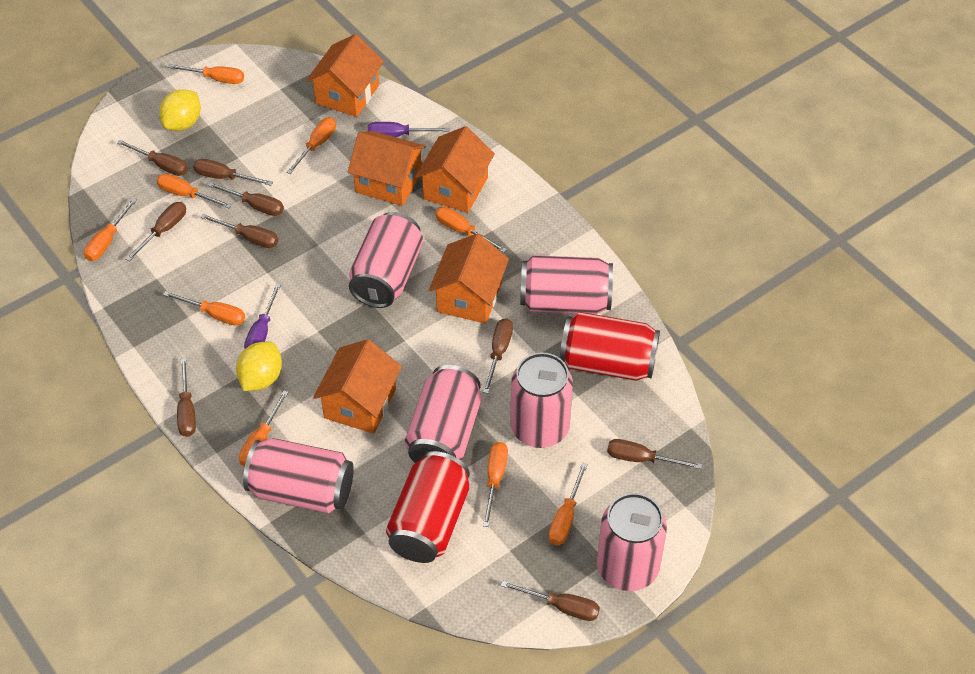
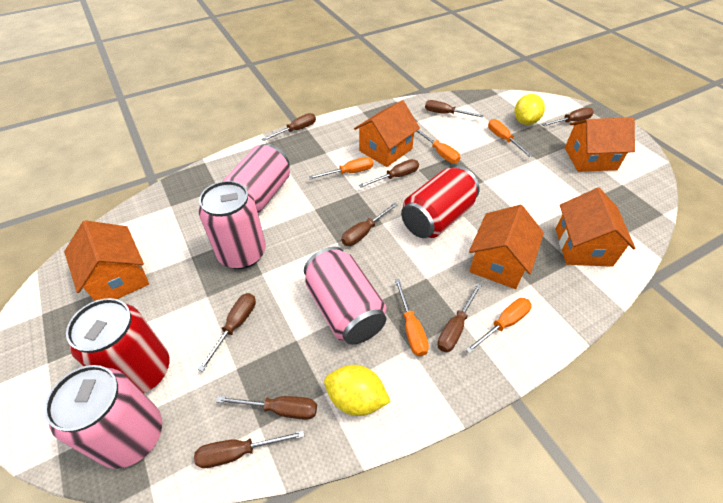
orange screwdriver: 9 -> 5
pink can: 6 -> 4
purple screwdriver: 2 -> 0

